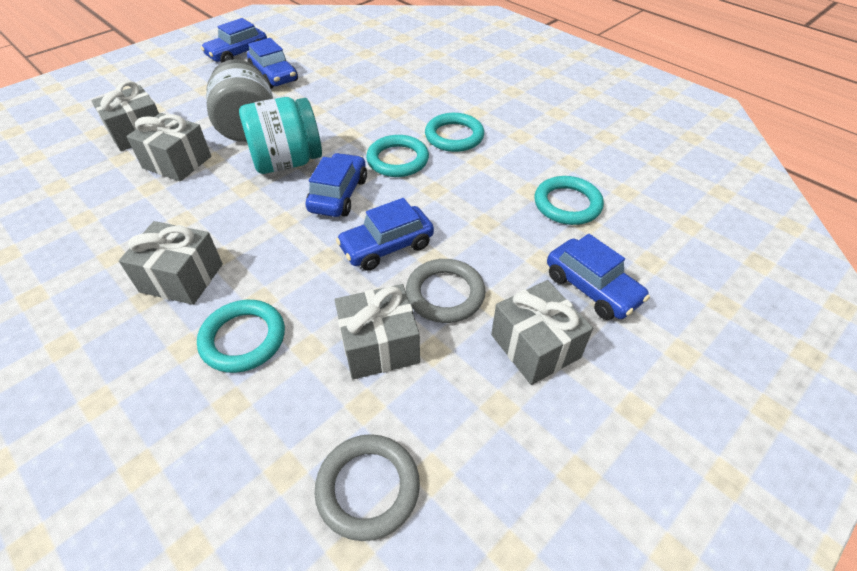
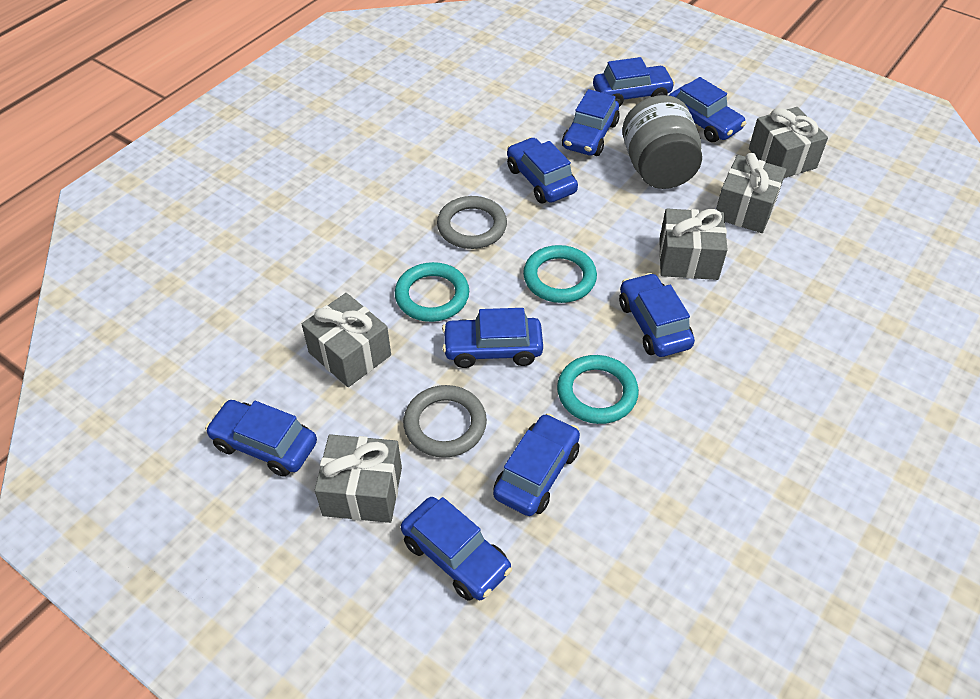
blue car: 5 -> 9
turquoise jar: 1 -> 0
turquoise ring: 4 -> 3

